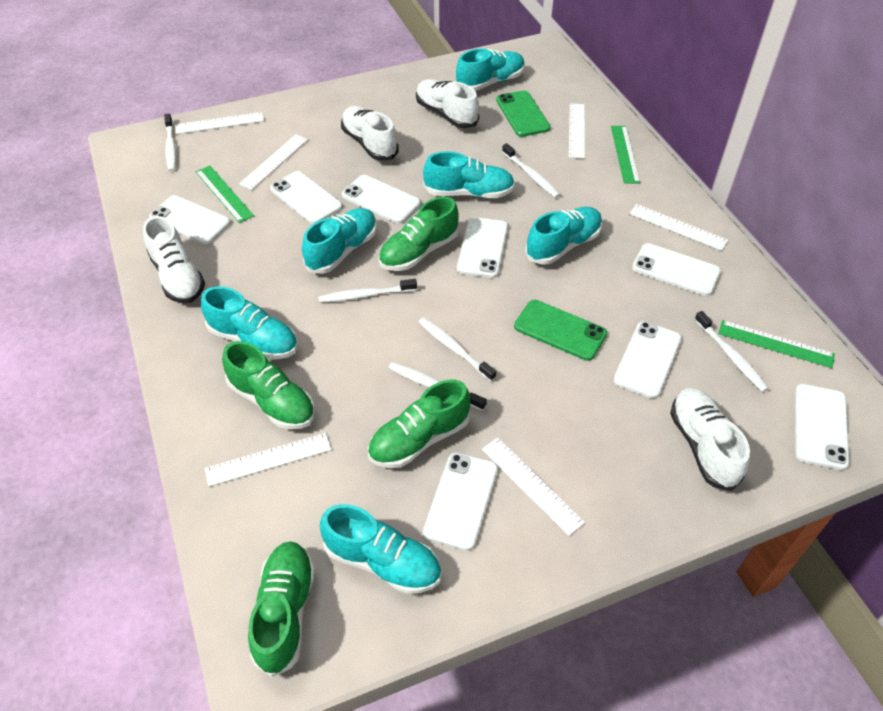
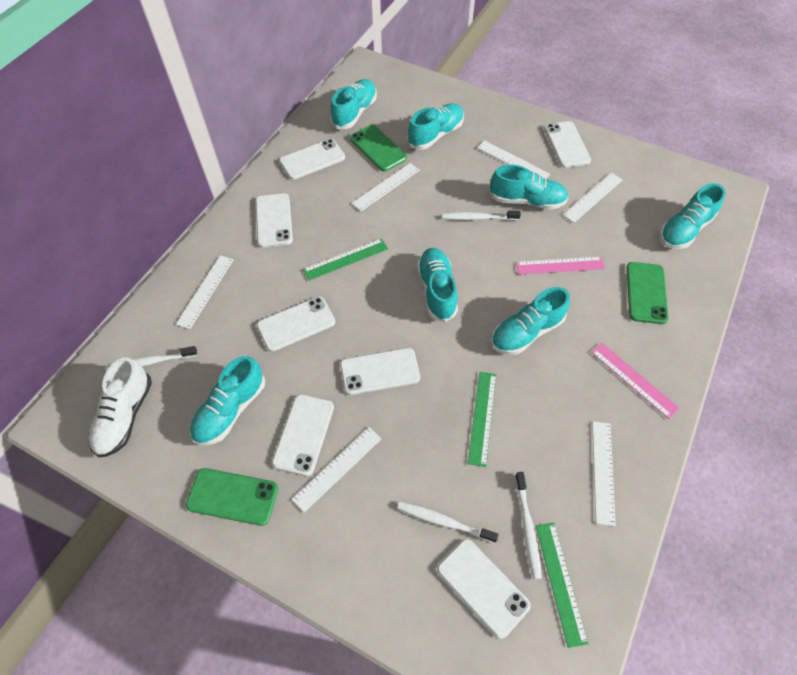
green phone: 2 -> 3
green shoe: 4 -> 0
pink ruler: 0 -> 2
turquoise shoe: 6 -> 7
white phone: 8 -> 7
white shoe: 4 -> 1
white toothbrush: 6 -> 4

